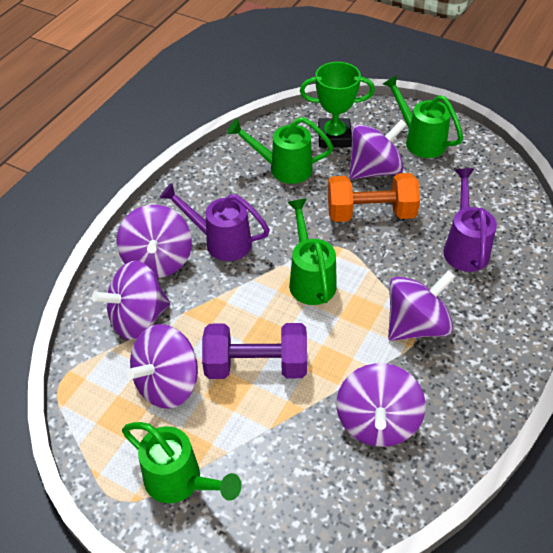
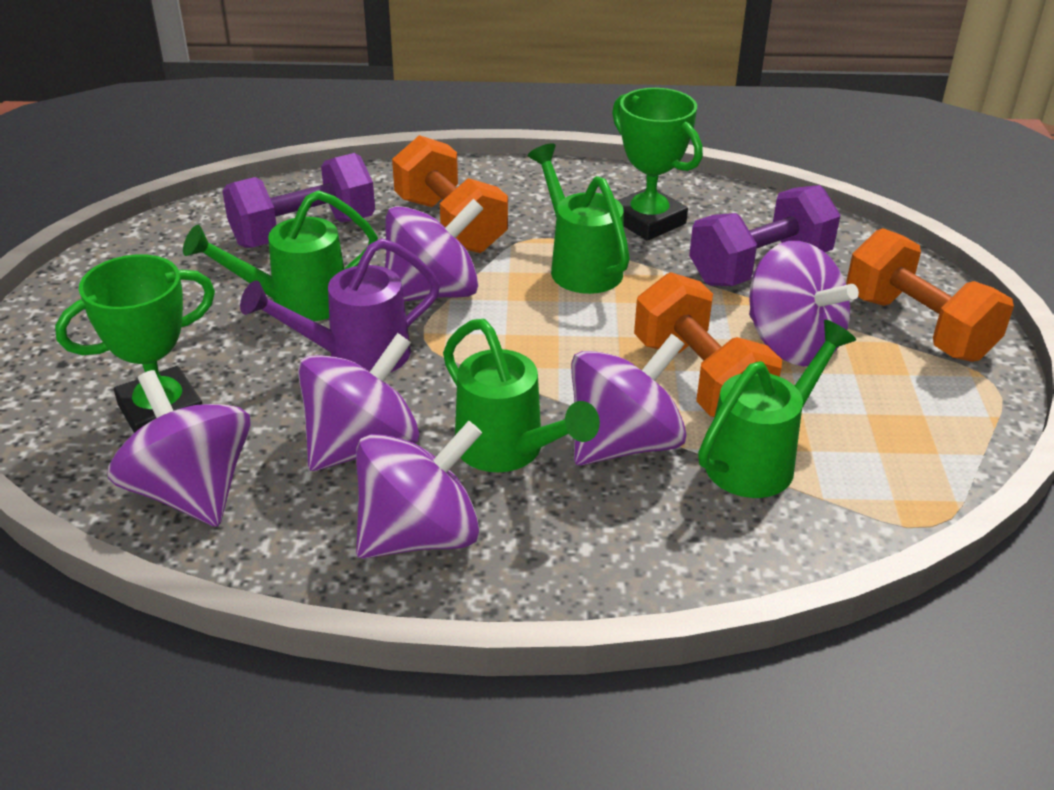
green trophy: 1 -> 2
orange dumbbell: 1 -> 3
purple dumbbell: 1 -> 2
purple watering can: 2 -> 1

